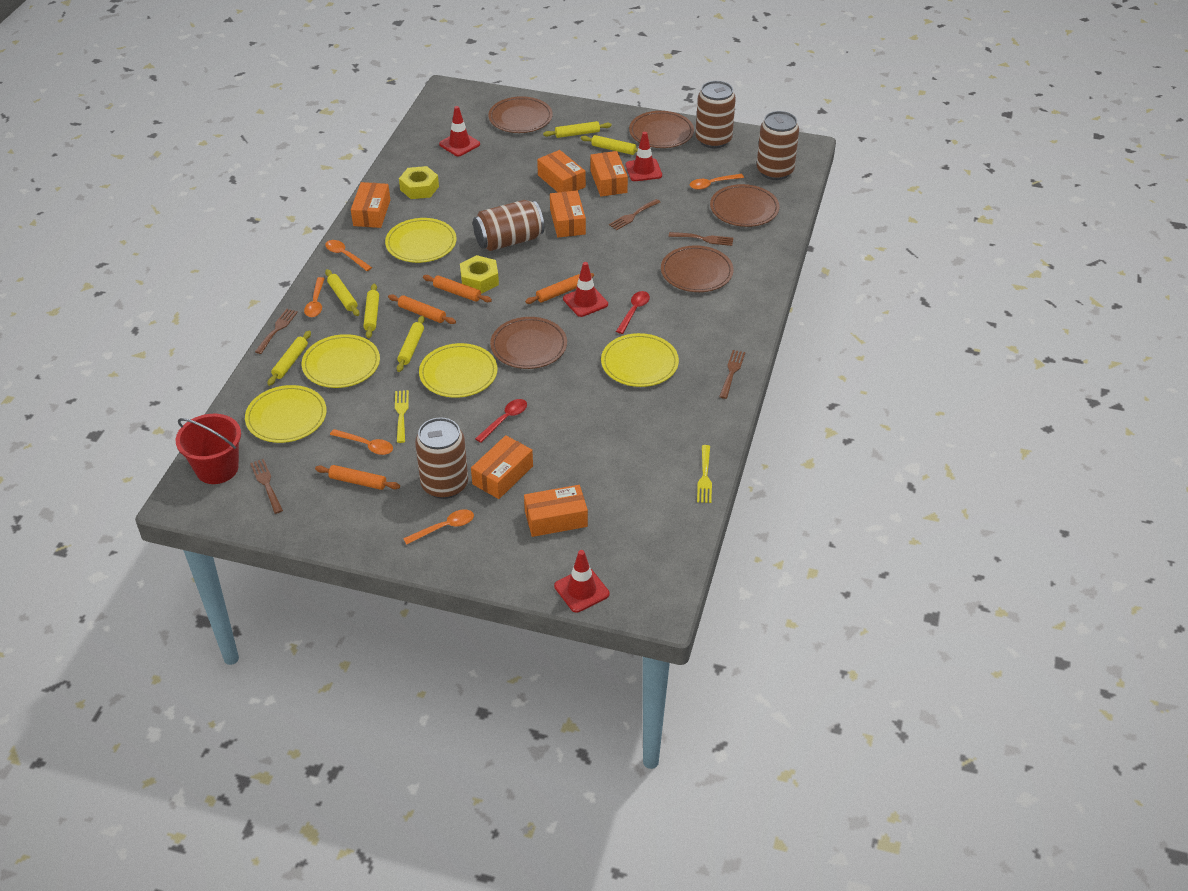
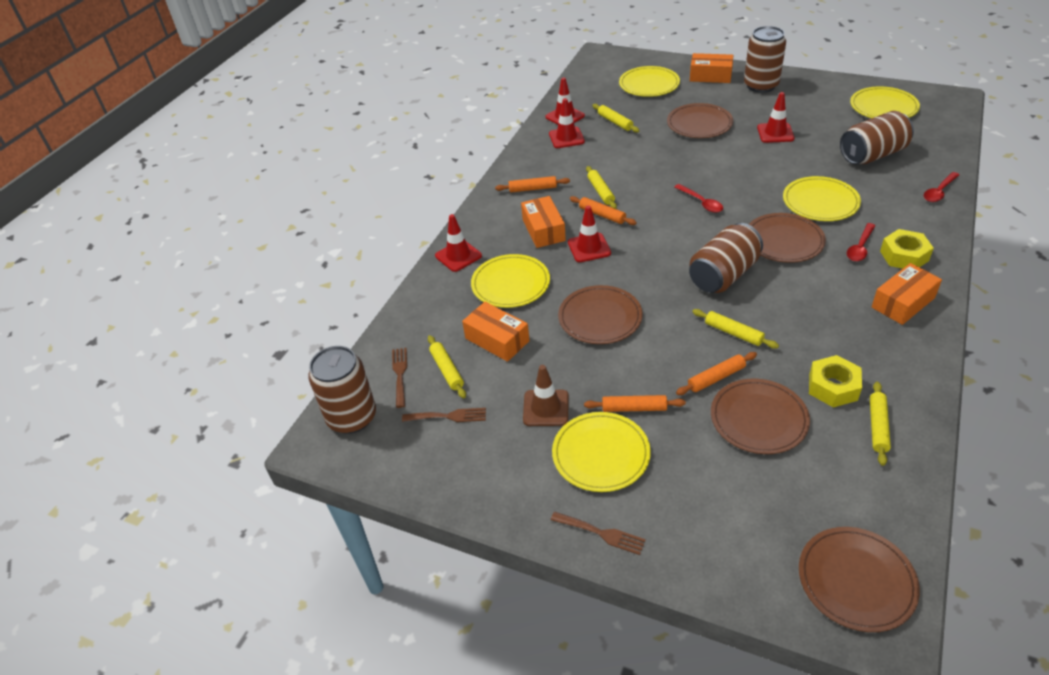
brown fork: 5 -> 3
brown traffic cone: 0 -> 1
orange box: 6 -> 4
orange spoon: 5 -> 0
red bucket: 1 -> 0
red spoon: 2 -> 3
red traffic cone: 4 -> 5
yellow fork: 2 -> 0
yellow rolling pin: 6 -> 5

